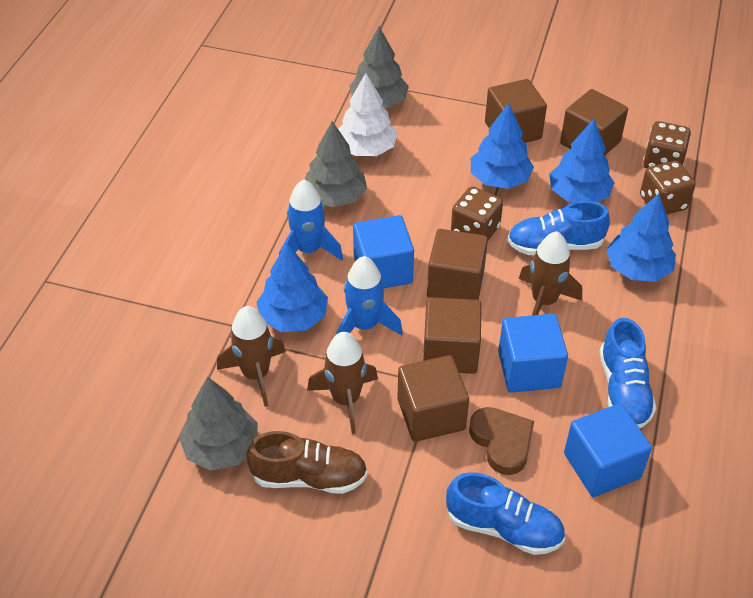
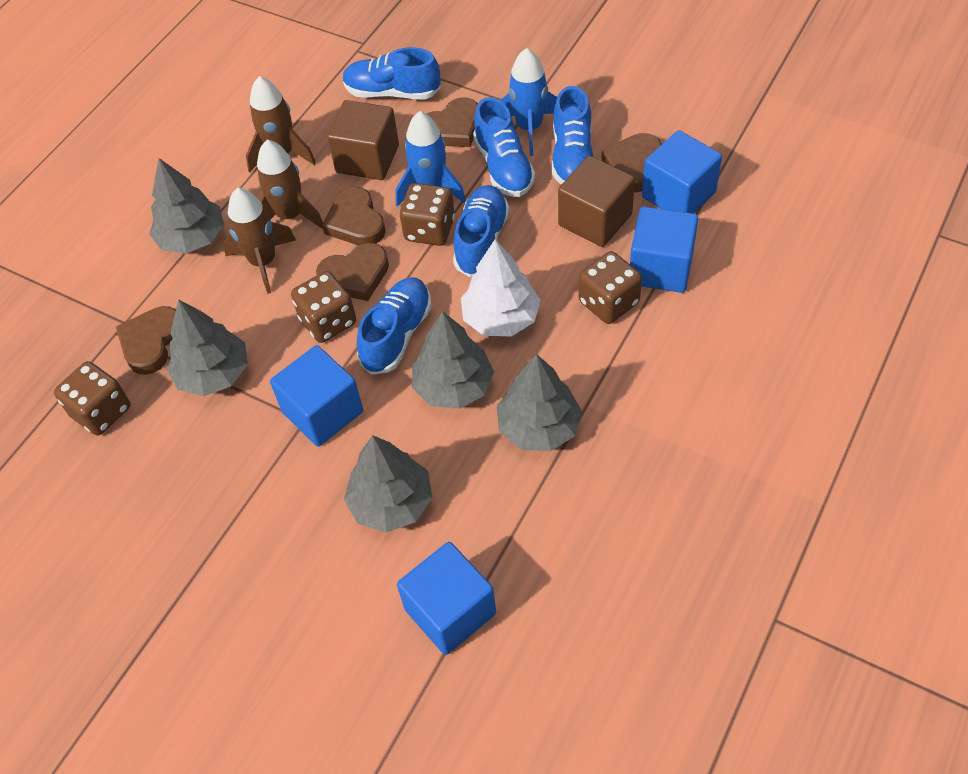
blue cube: 3 -> 4
blue shoe: 3 -> 5
blue tree: 4 -> 0
brown cube: 5 -> 2
brown dice: 3 -> 4
brown heart: 1 -> 5
brown shoe: 1 -> 0
grey tree: 3 -> 5

